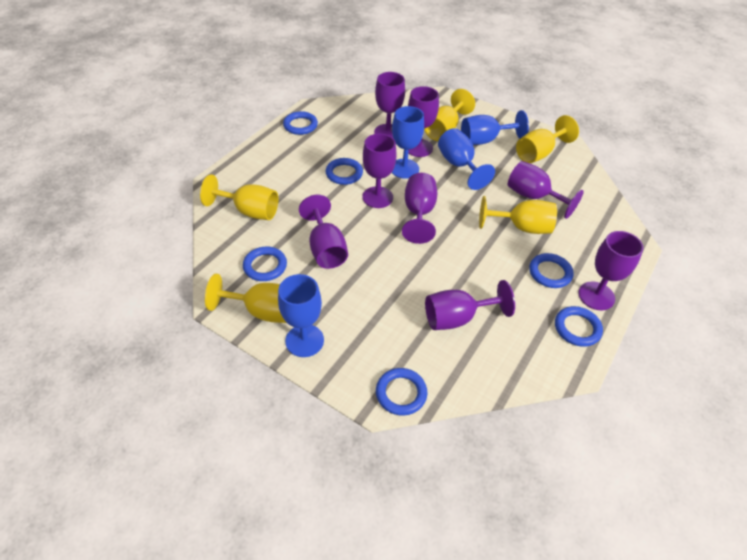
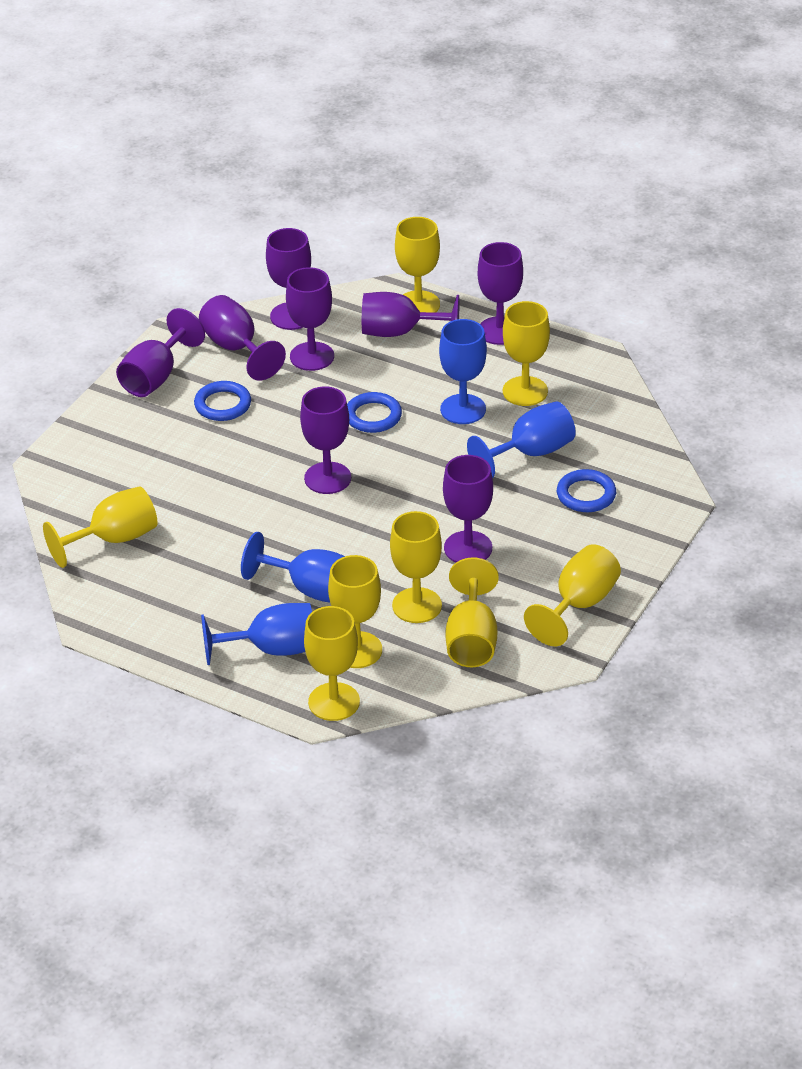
blue ring: 6 -> 3
yellow goblet: 5 -> 8

